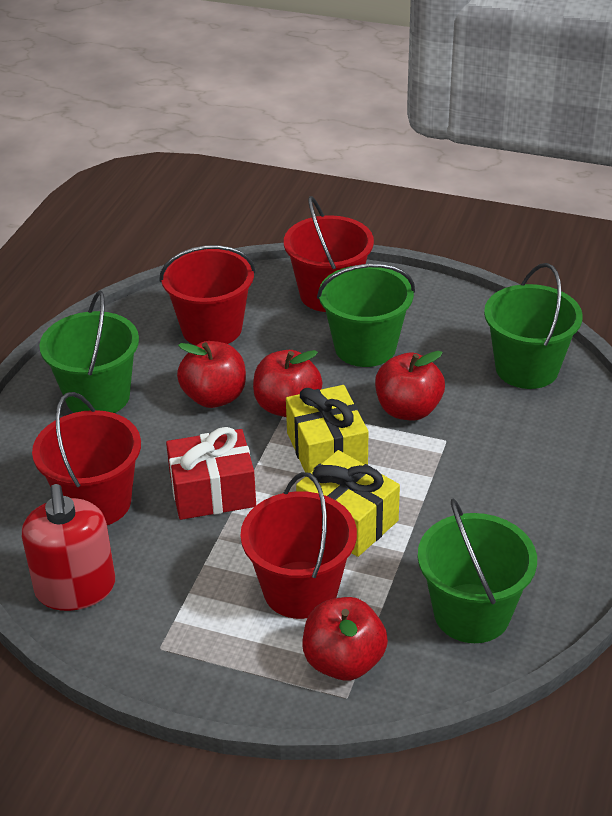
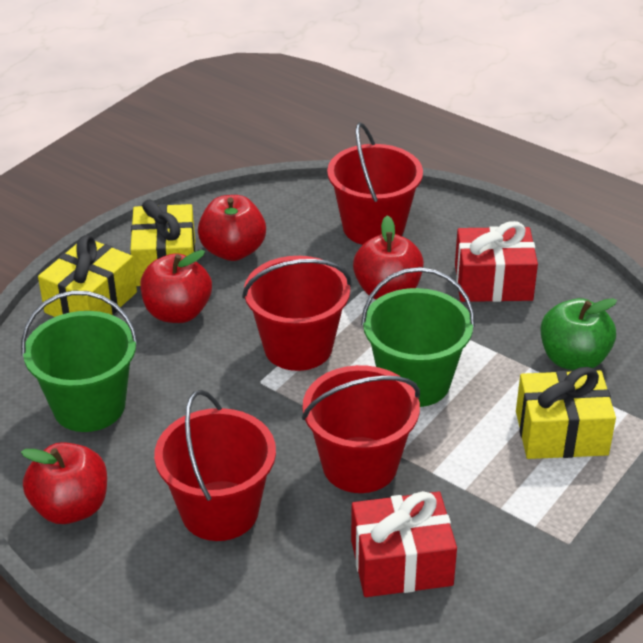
green apple: 0 -> 1
green bucket: 4 -> 2
red gift: 1 -> 2
red soap dispenser: 1 -> 0
yellow gift: 2 -> 3

